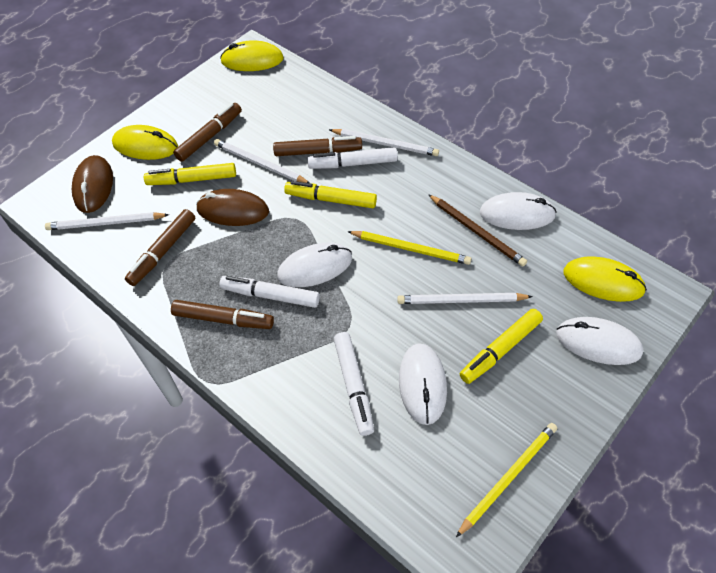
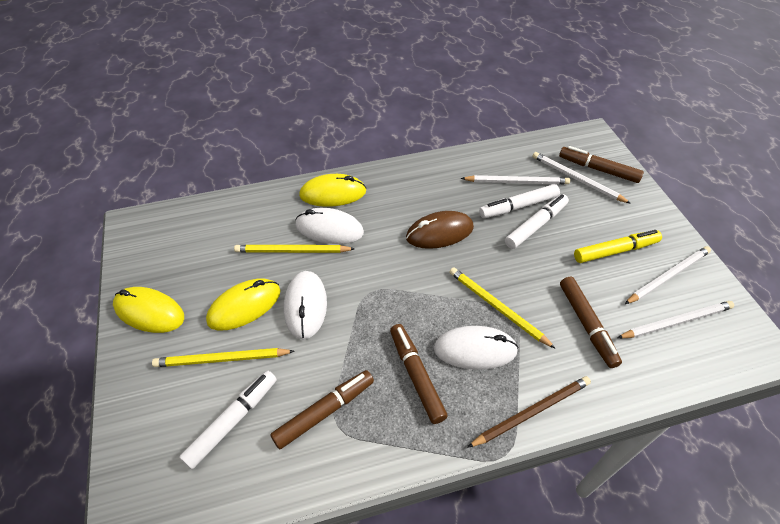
brown mouse: 2 -> 1
white mouse: 4 -> 3
yellow marker: 3 -> 1
yellow pencil: 2 -> 3

